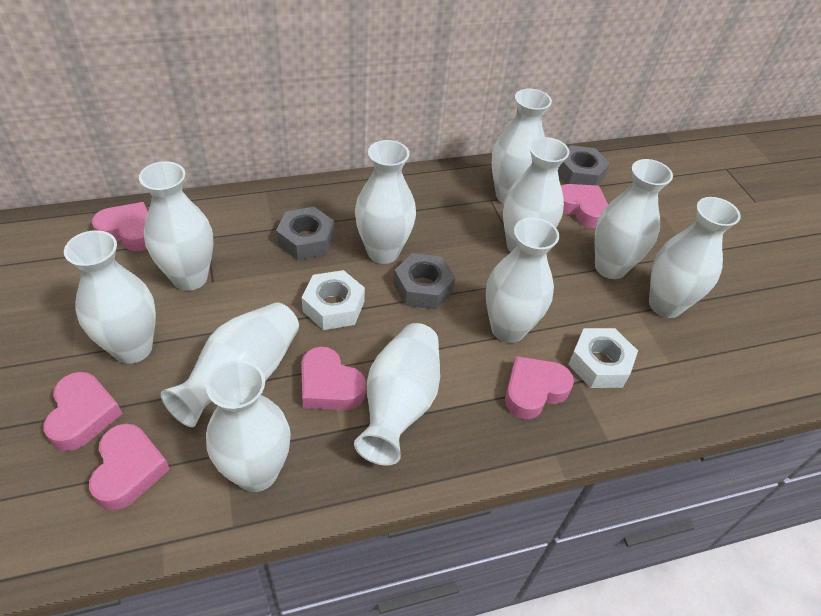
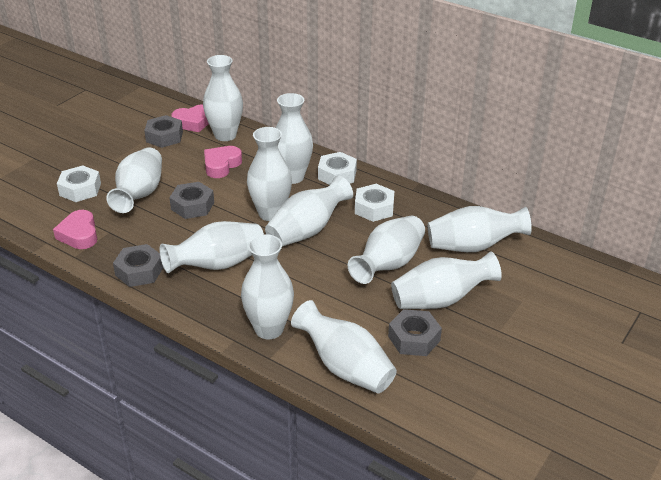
grey nut: 3 -> 4
pink heart: 6 -> 3
white nut: 2 -> 3

